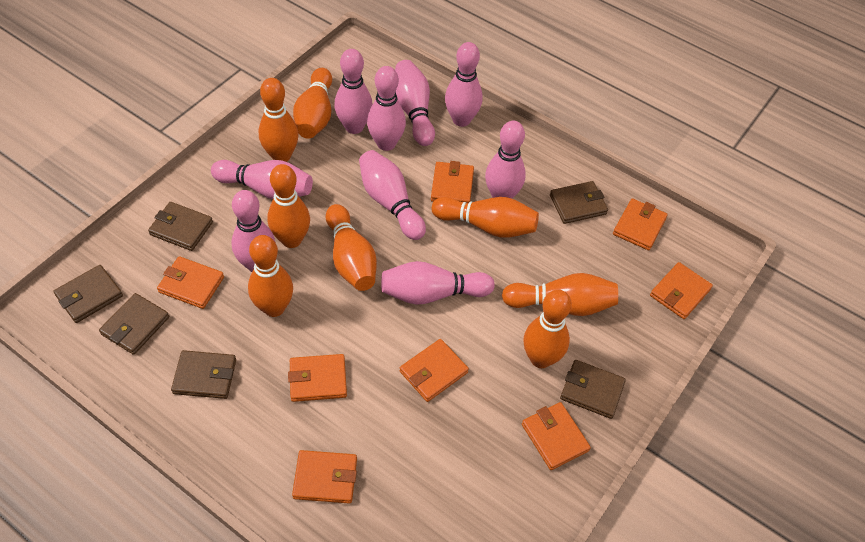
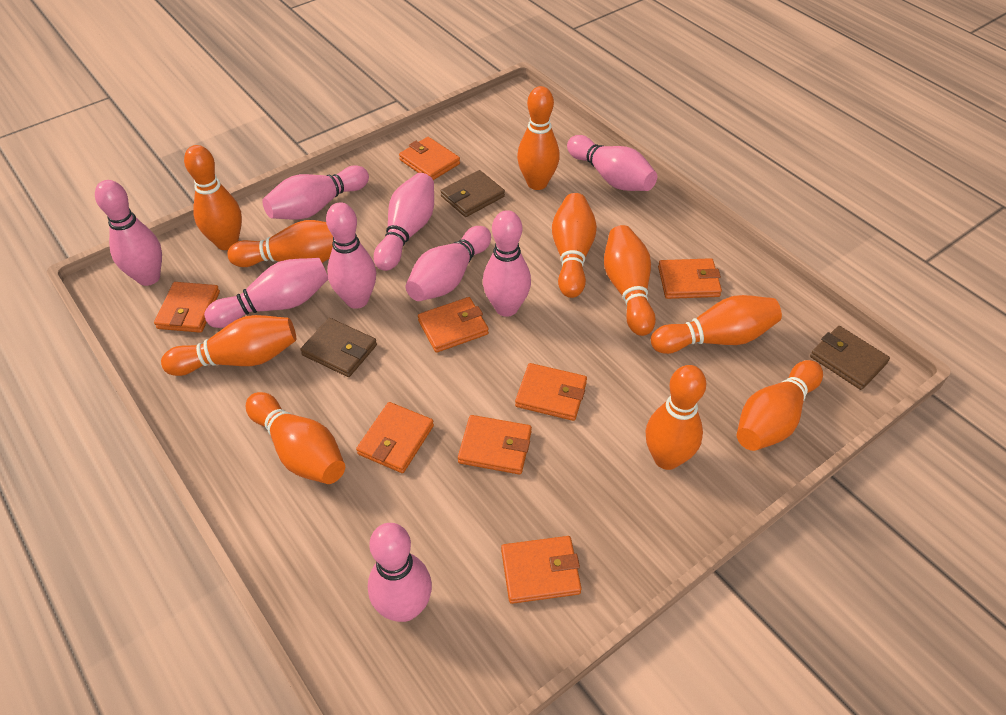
brown wallet: 6 -> 3
orange bowling pin: 8 -> 10

